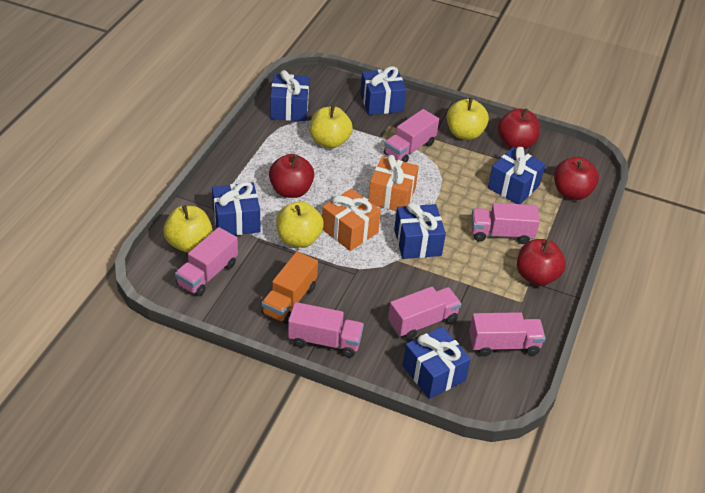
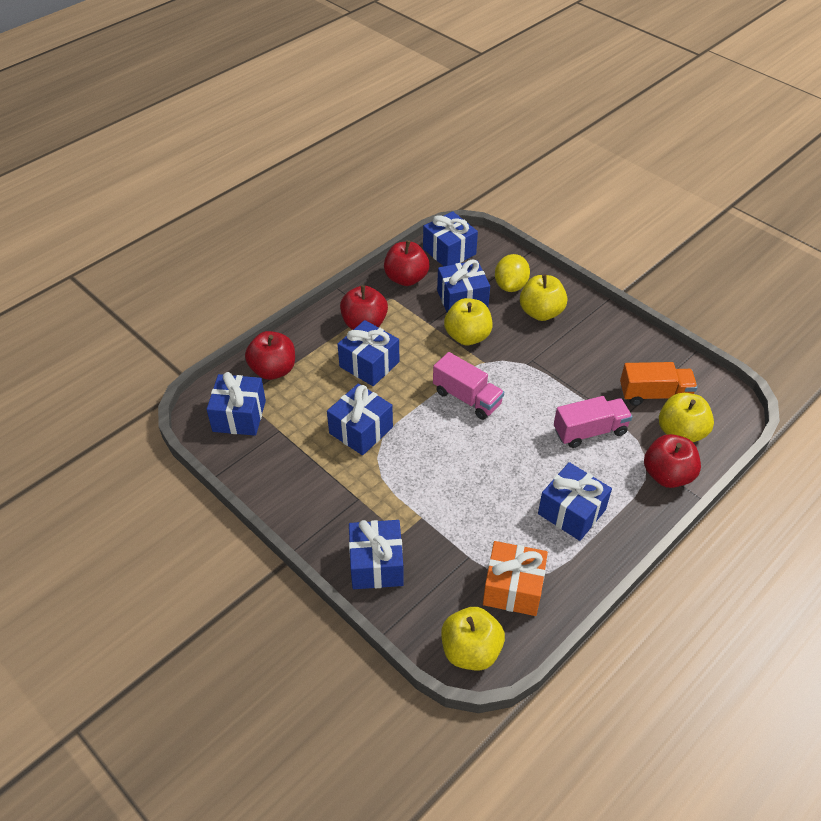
blue gift: 6 -> 7
orange gift: 2 -> 1
pink truck: 6 -> 2
yellow lemon: 0 -> 1

